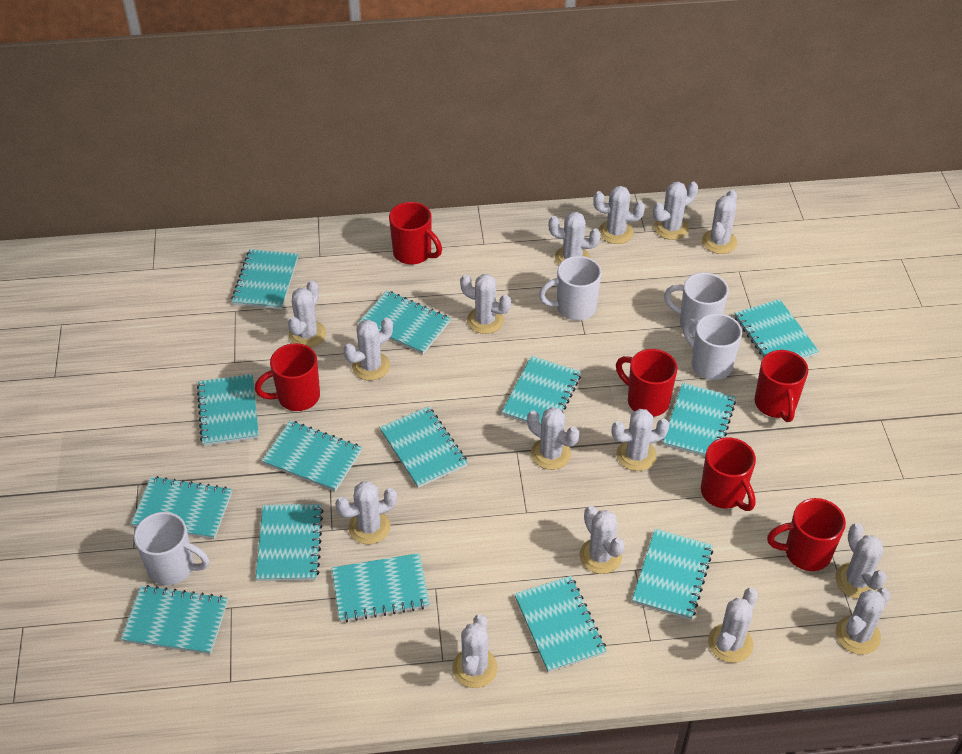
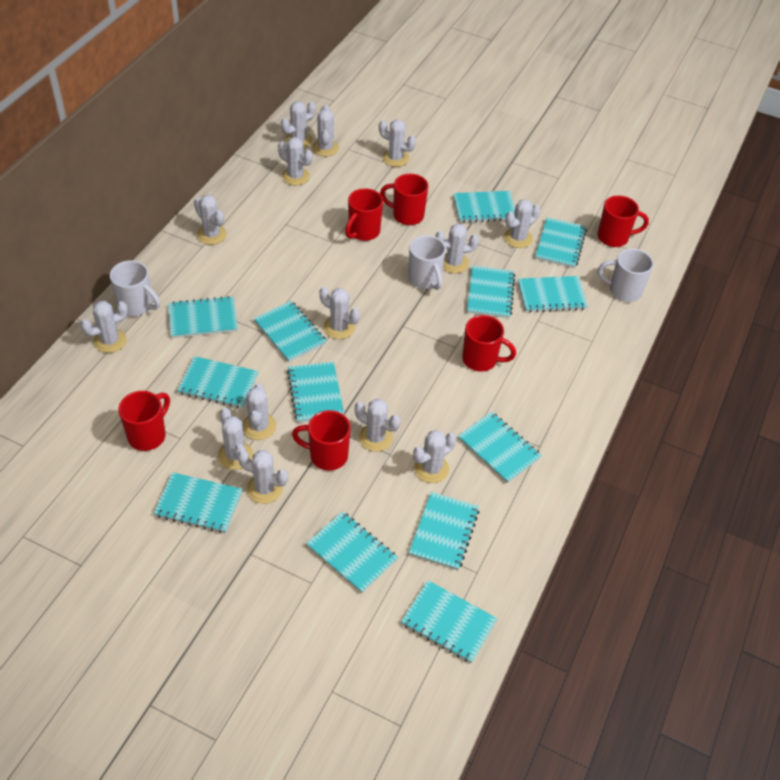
turquoise notebook: 14 -> 13
white cactus: 15 -> 14
white mug: 4 -> 3

